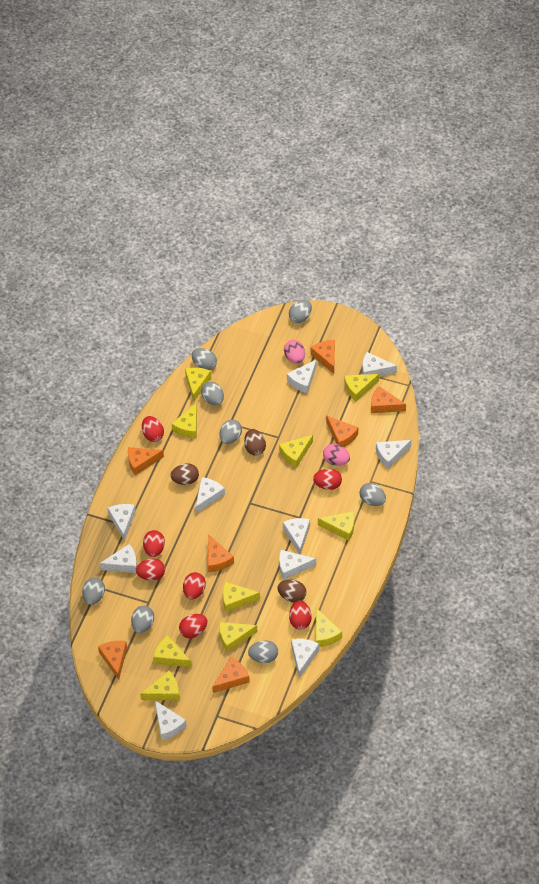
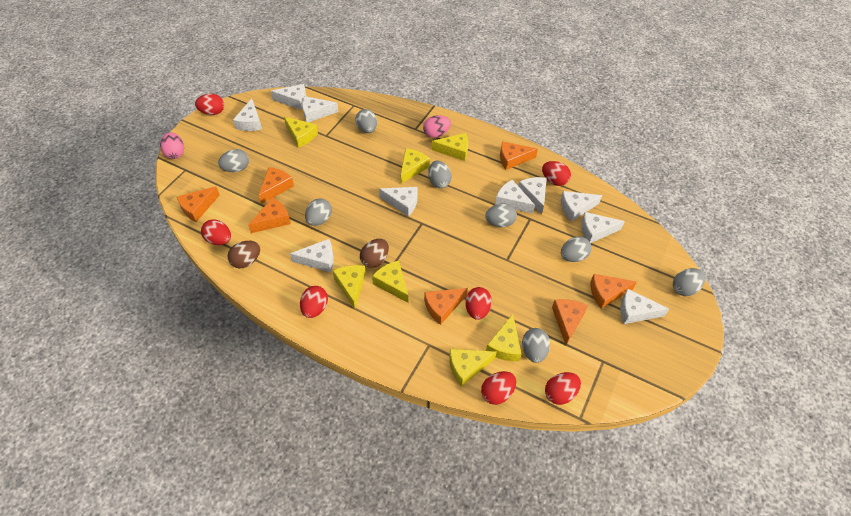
brown egg: 3 -> 2
yellow cheese: 10 -> 7

